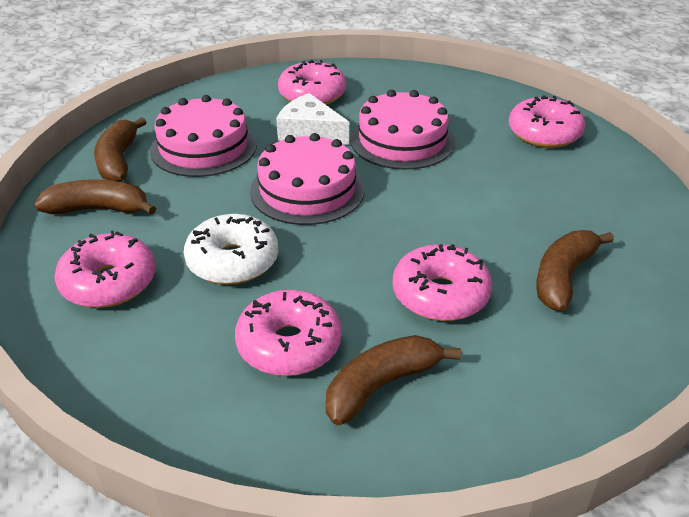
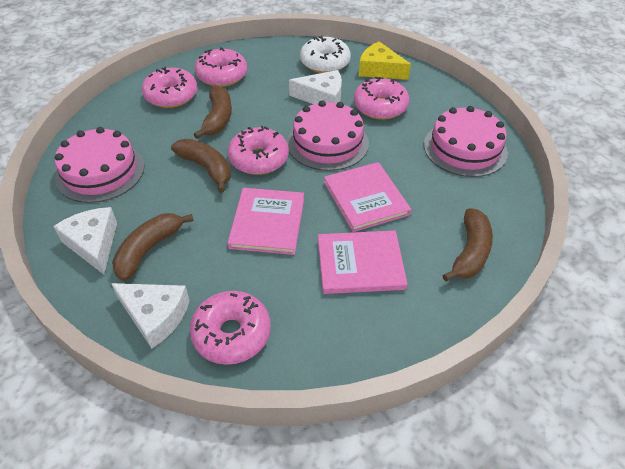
pink book: 0 -> 3
white cheese: 1 -> 3
yellow cheese: 0 -> 1

